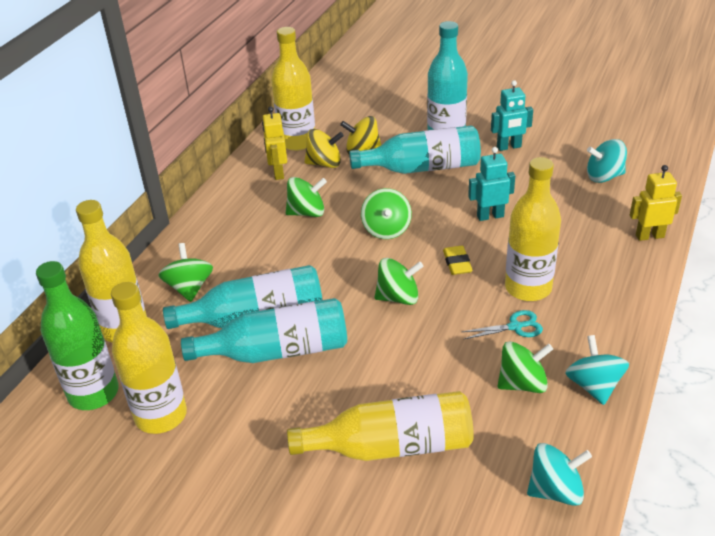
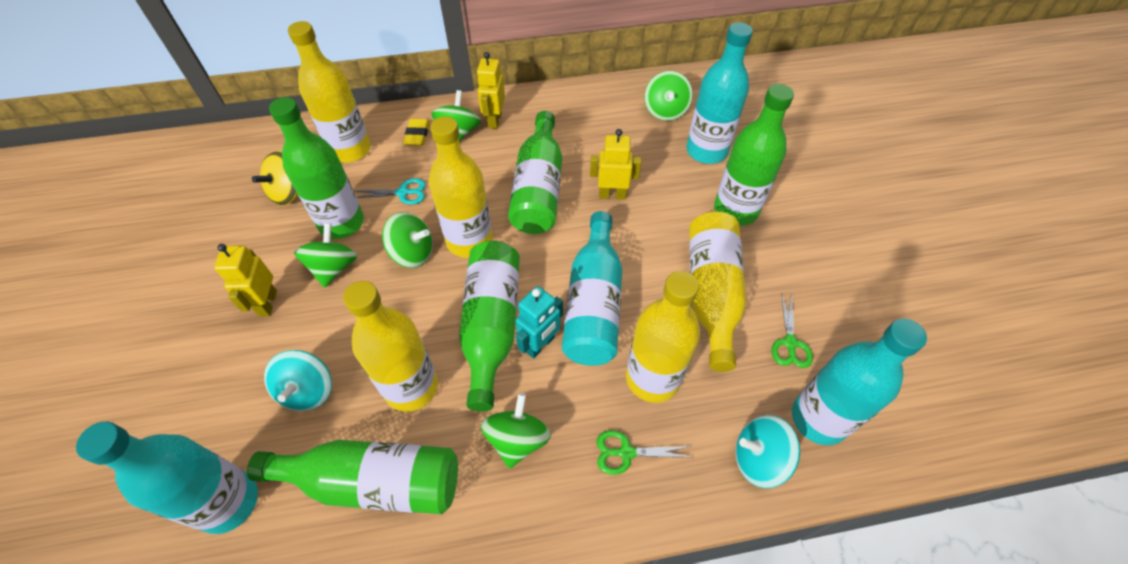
green bottle: 1 -> 5
green scissors: 0 -> 2
turquoise robot: 2 -> 1
turquoise spinning top: 3 -> 2
yellow robot: 2 -> 3
yellow spinning top: 2 -> 1

